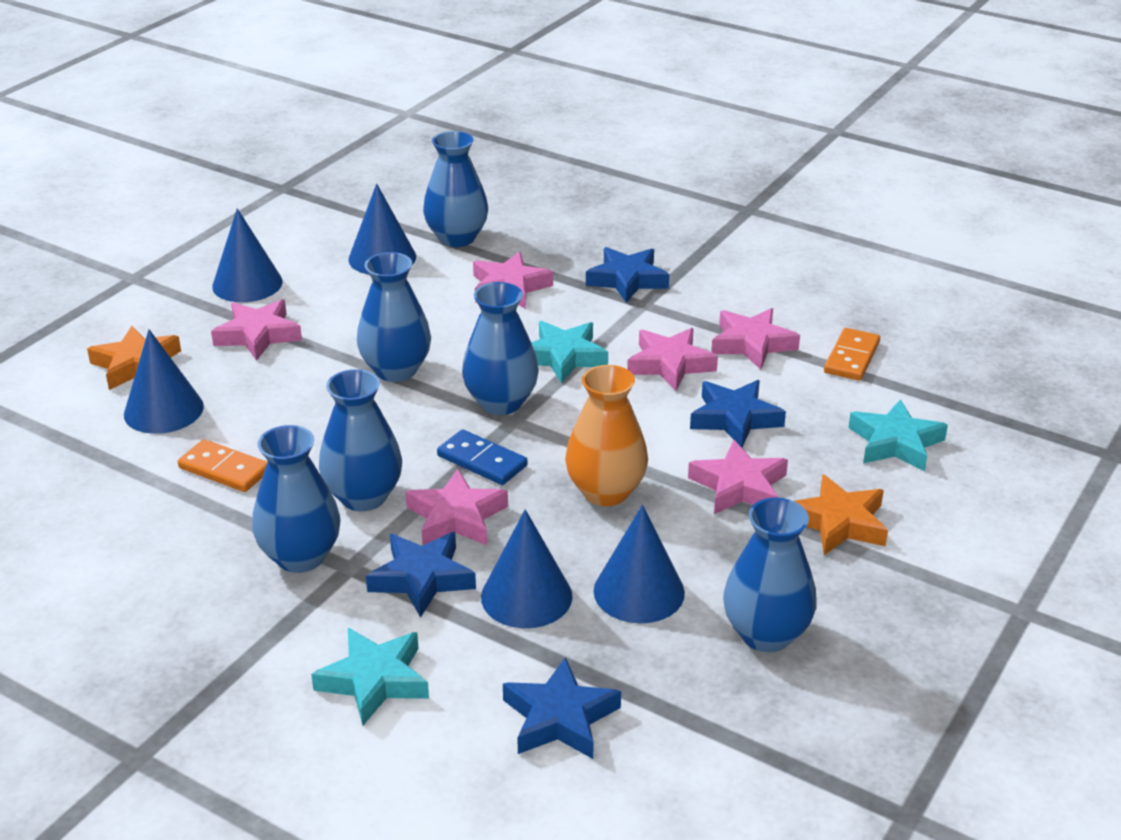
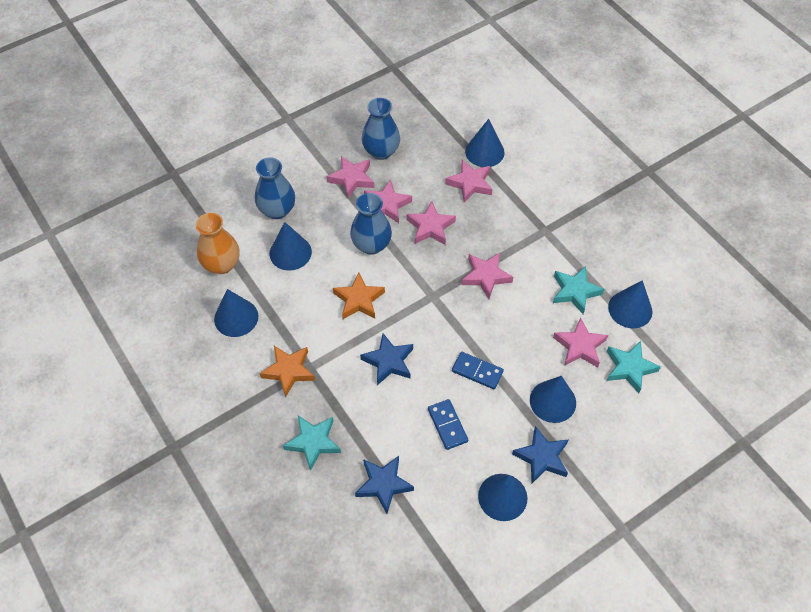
blue cone: 5 -> 6
blue domino: 1 -> 2
blue star: 4 -> 3
blue vase: 6 -> 3
orange domino: 2 -> 0

